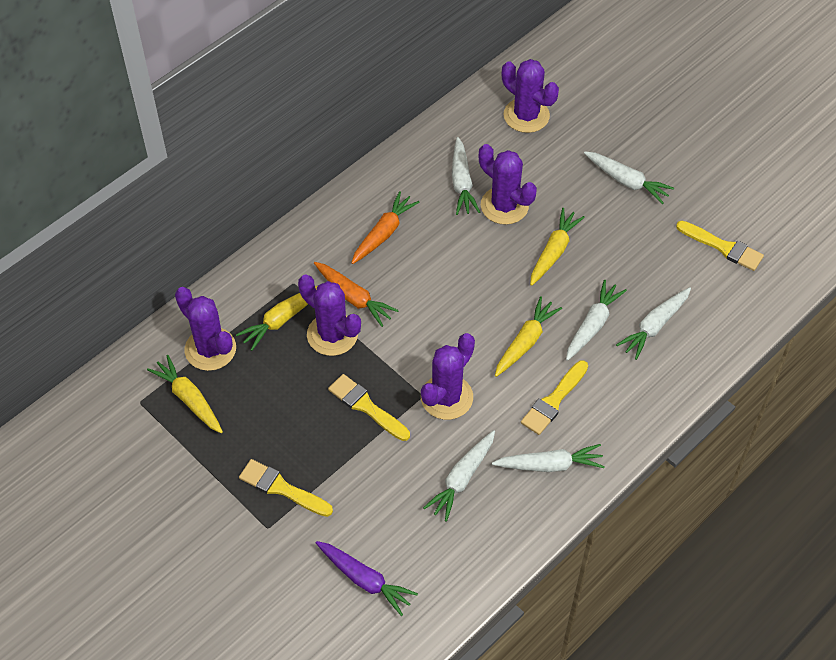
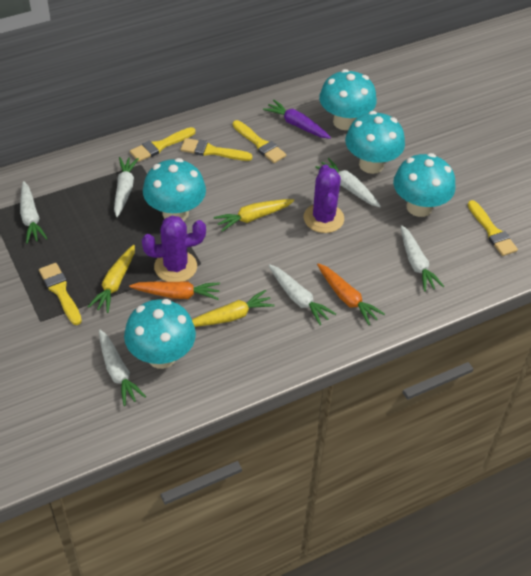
purple cactus: 5 -> 2
turquoise mushroom: 0 -> 5
yellow brush: 4 -> 5
yellow carrot: 4 -> 3

